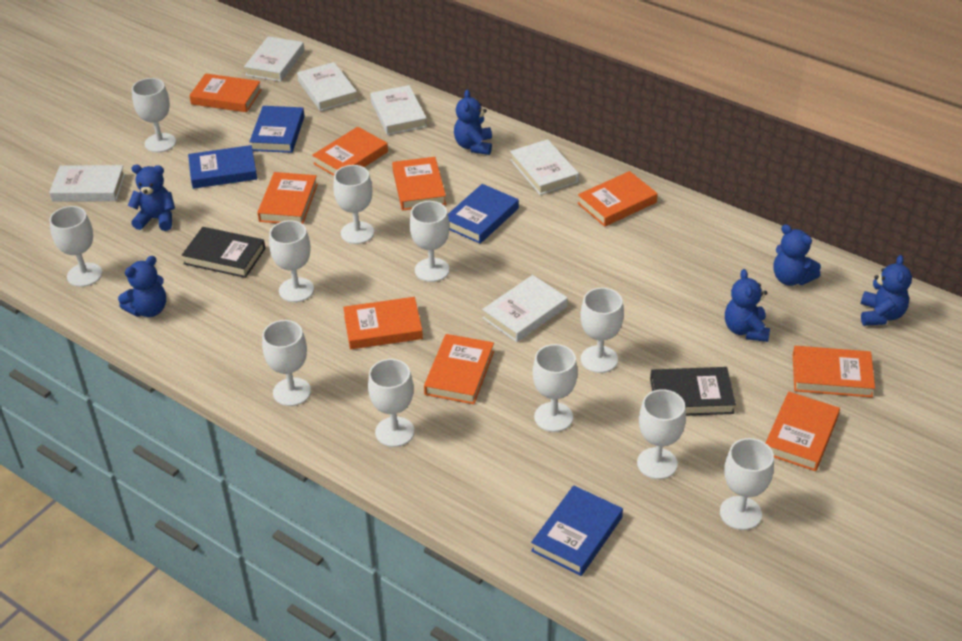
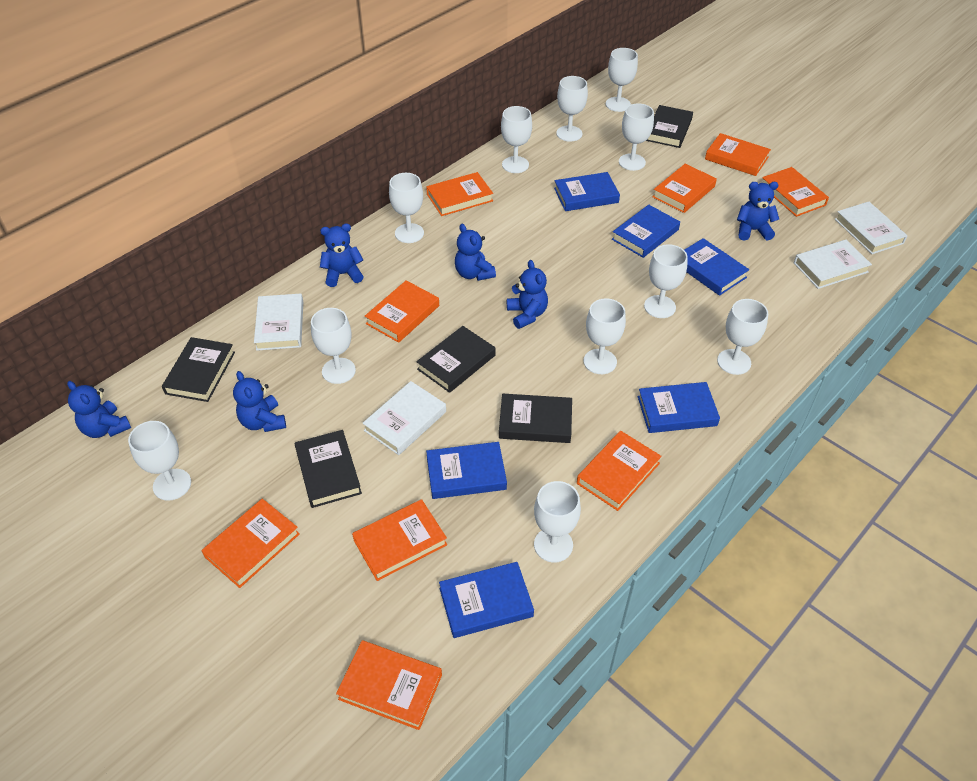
black book: 2 -> 5
blue book: 4 -> 6
white book: 6 -> 4

